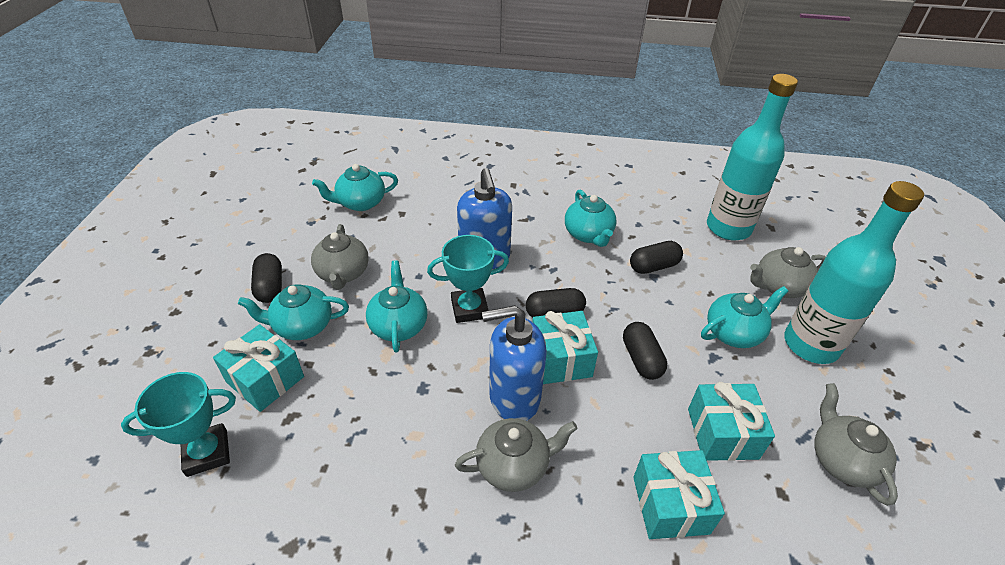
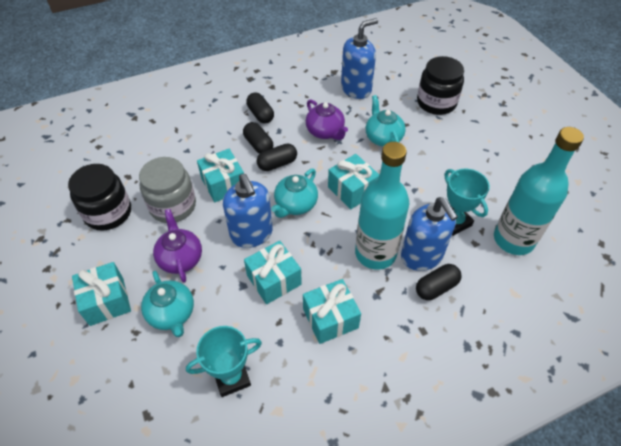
black jar: 0 -> 2
blue soap dispenser: 2 -> 3
grey jar: 0 -> 1
grey teapot: 4 -> 0
purple teapot: 0 -> 2
turquoise gift: 4 -> 5
turquoise teapot: 5 -> 3

